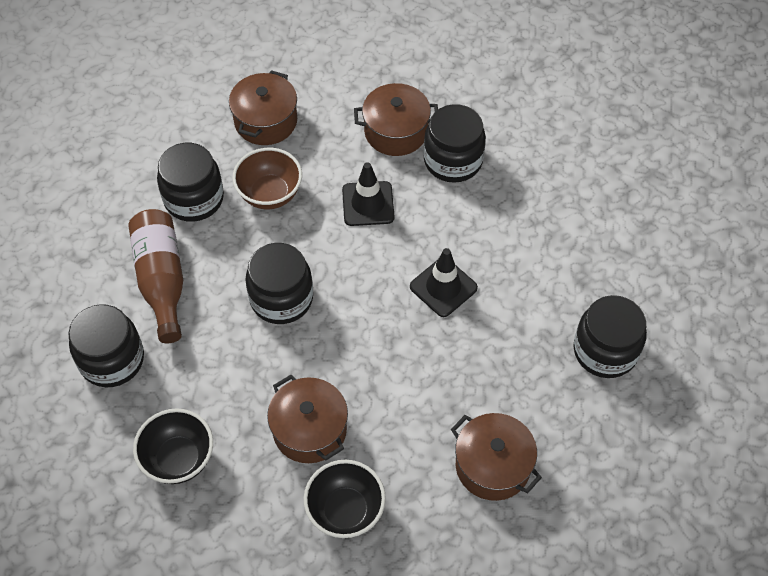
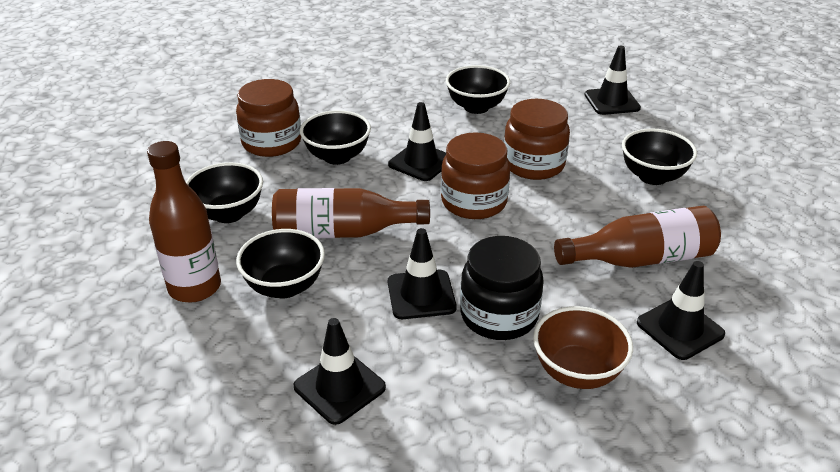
black bowl: 2 -> 5
black jar: 5 -> 1
black traffic cone: 2 -> 5
brown bottle: 1 -> 3
brown jar: 0 -> 3
brown pot: 4 -> 0

